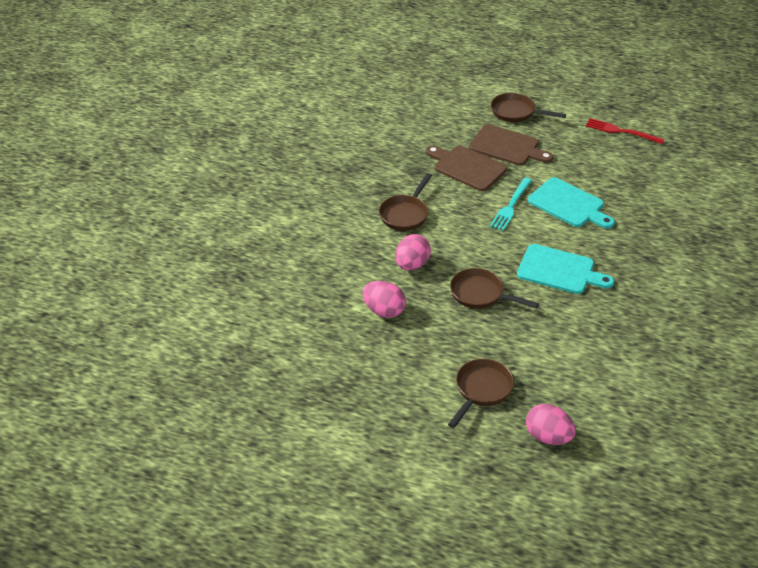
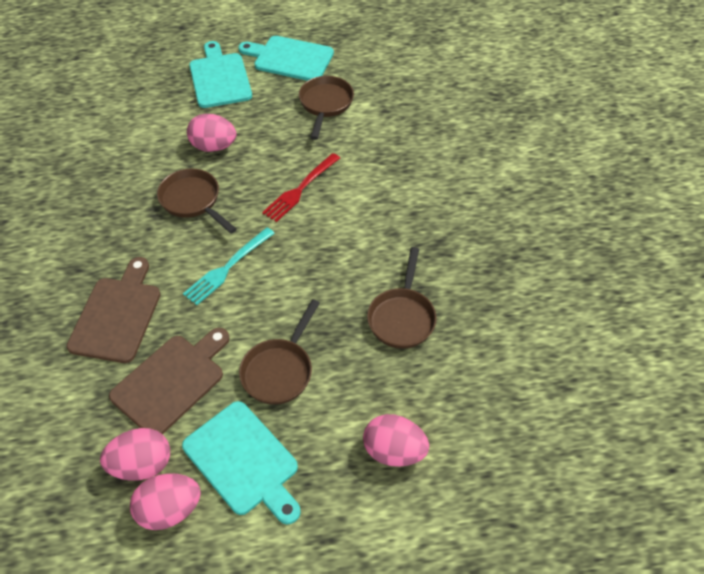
pink egg: 3 -> 4
turquoise cutting board: 2 -> 3

